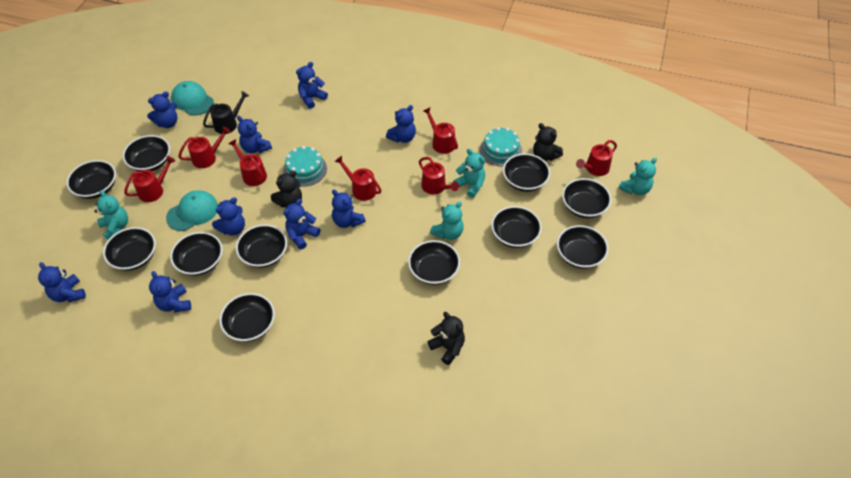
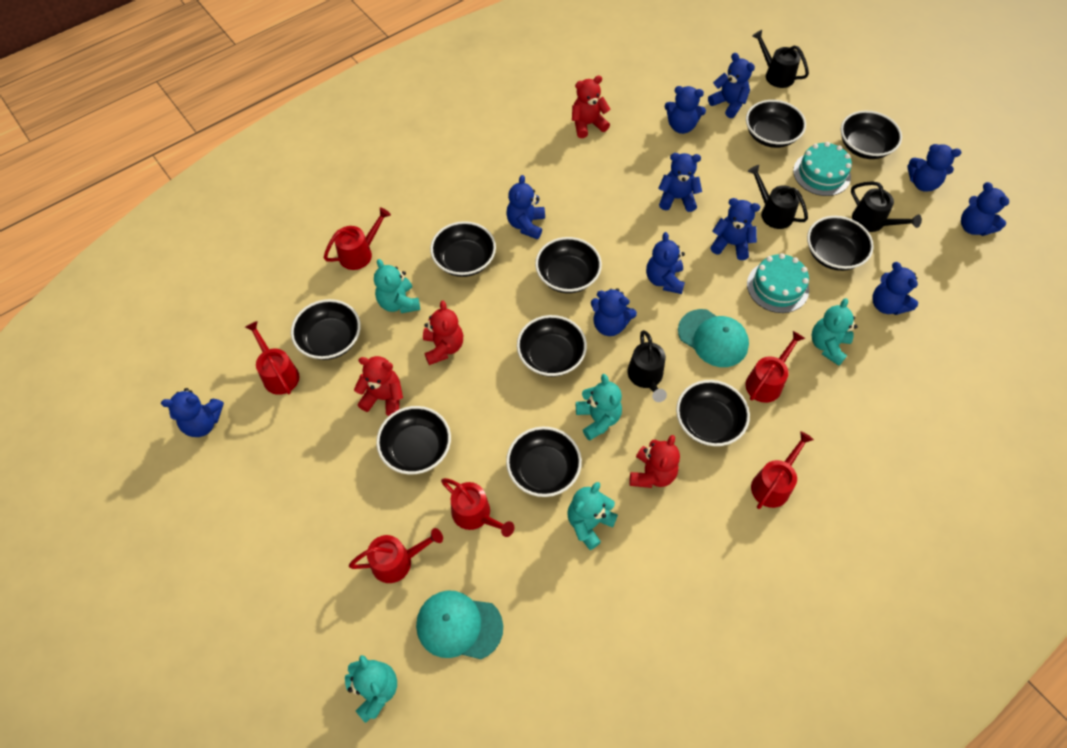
black bowl: 11 -> 10
black teddy bear: 3 -> 0
black watering can: 1 -> 4
blue teddy bear: 9 -> 11
red teddy bear: 0 -> 4
red watering can: 7 -> 6
turquoise teddy bear: 4 -> 5

